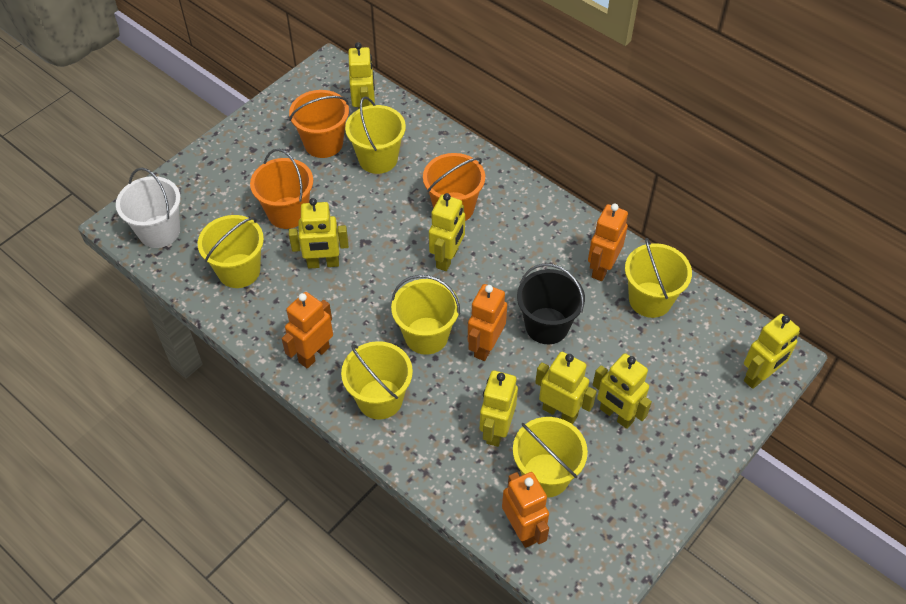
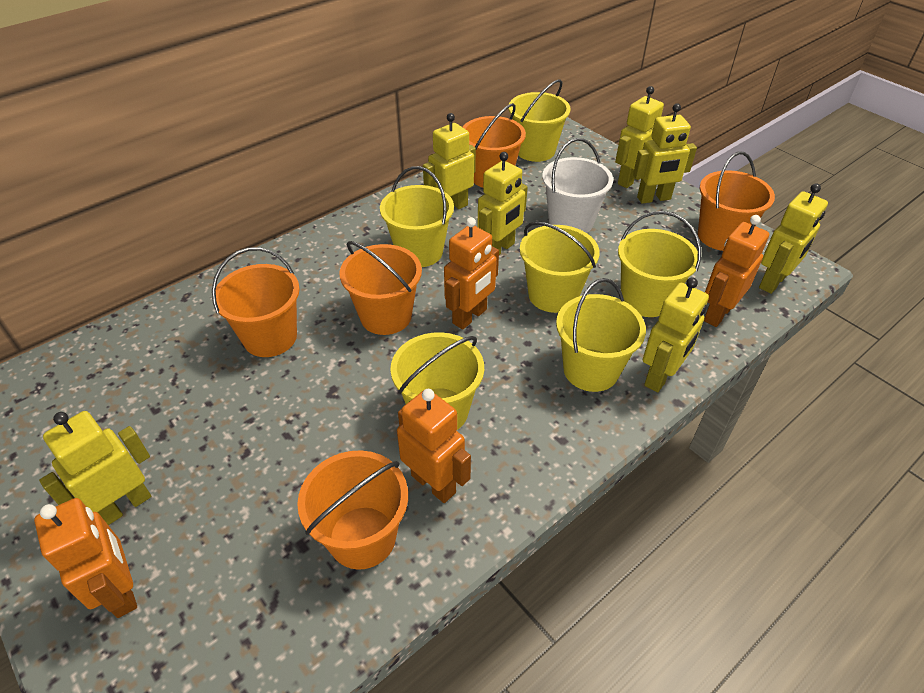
black bucket: 1 -> 0
orange bucket: 3 -> 5

